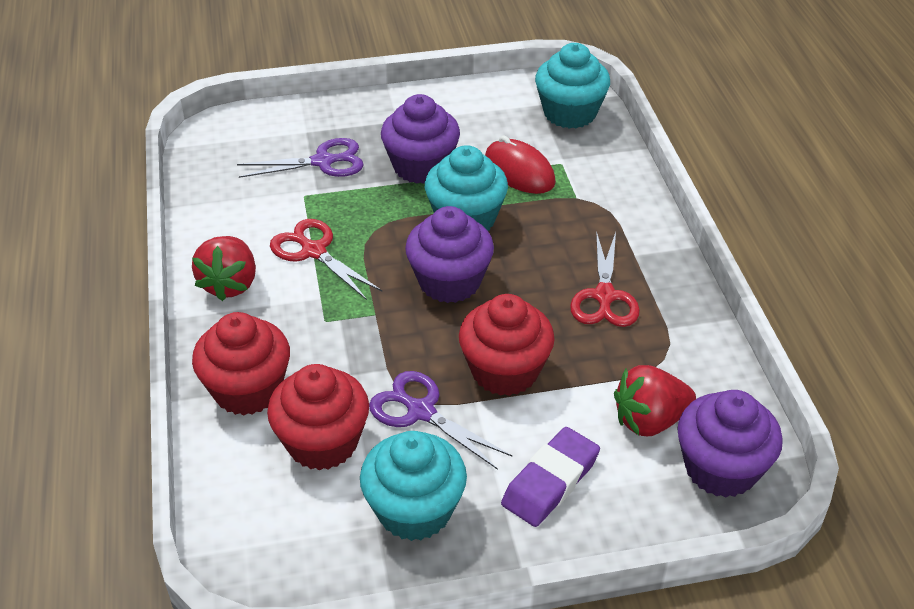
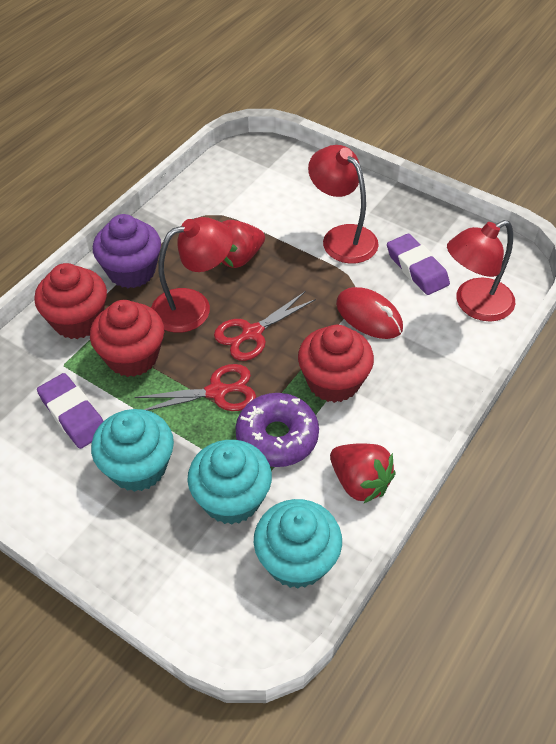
purple cupcake: 3 -> 1
purple donut: 0 -> 1
purple eraser: 1 -> 2
purple scissors: 2 -> 0
red lamp: 0 -> 3

